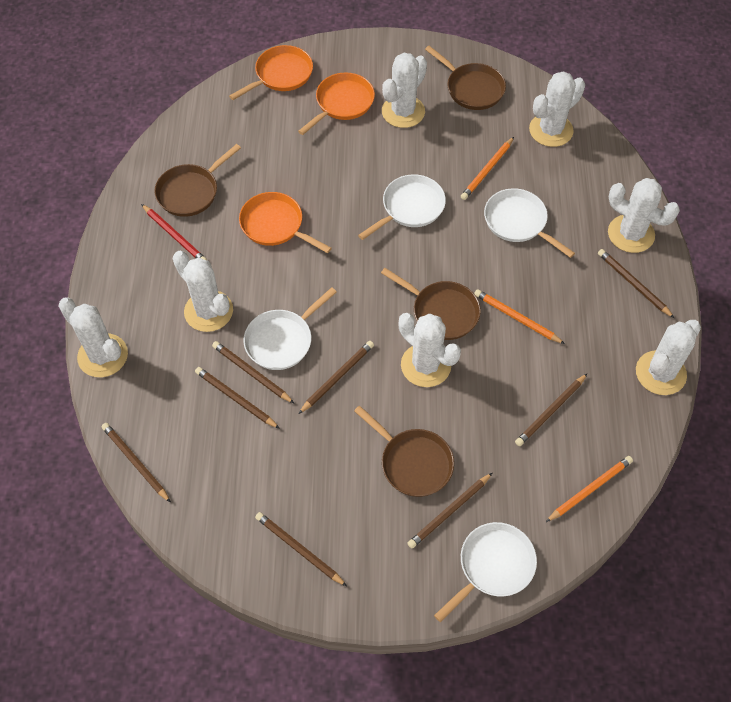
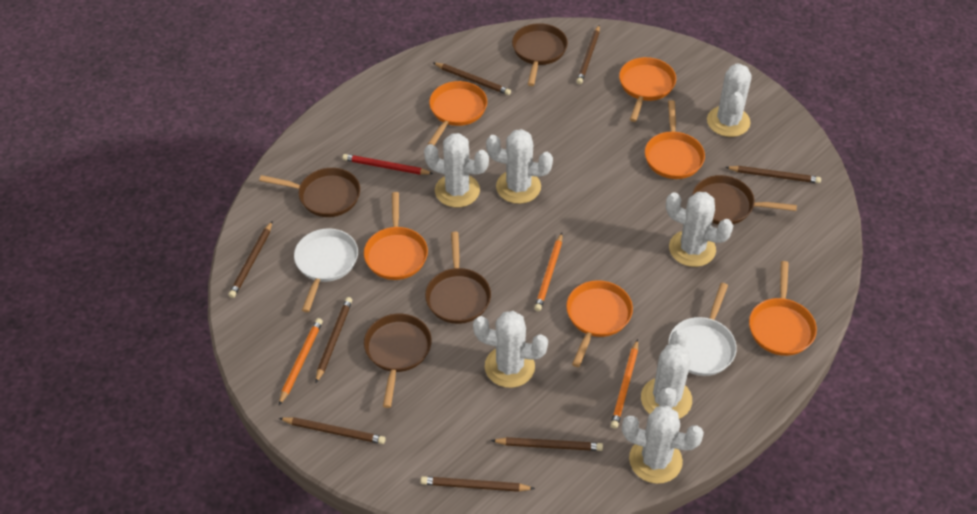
brown pan: 4 -> 5
orange pan: 3 -> 6
white pan: 4 -> 2

